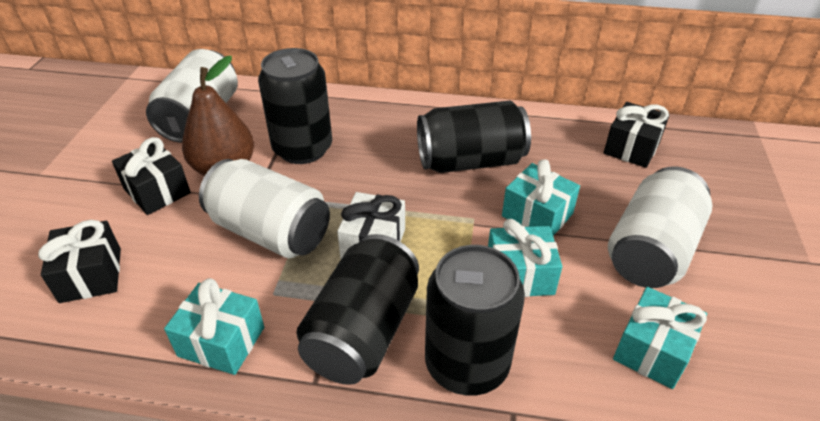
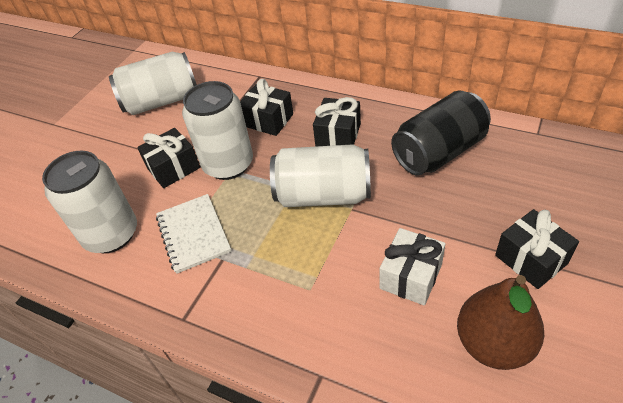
black can: 4 -> 1
black gift: 3 -> 4
turquoise gift: 4 -> 0
white can: 3 -> 4
white notebook: 0 -> 1

